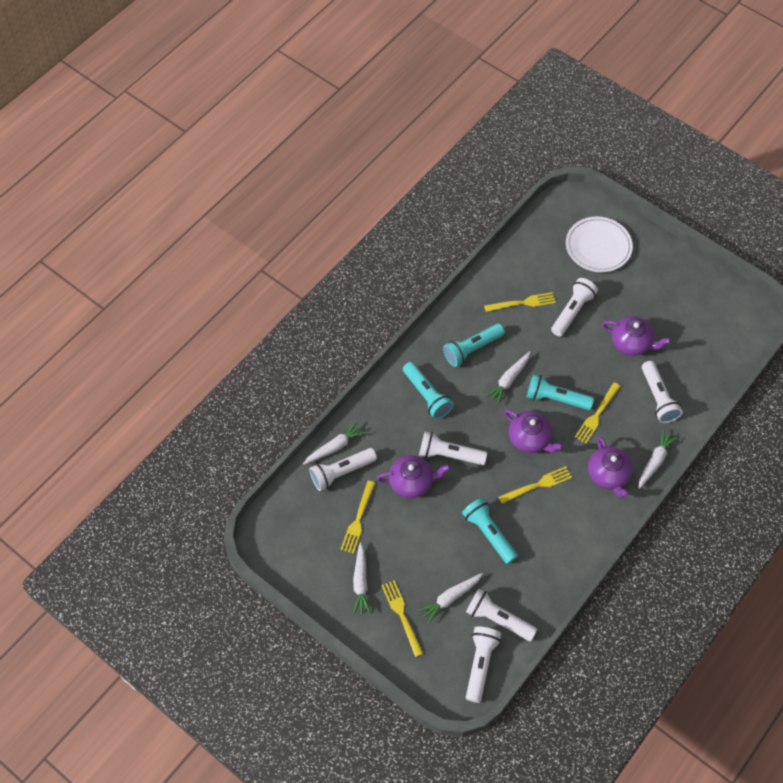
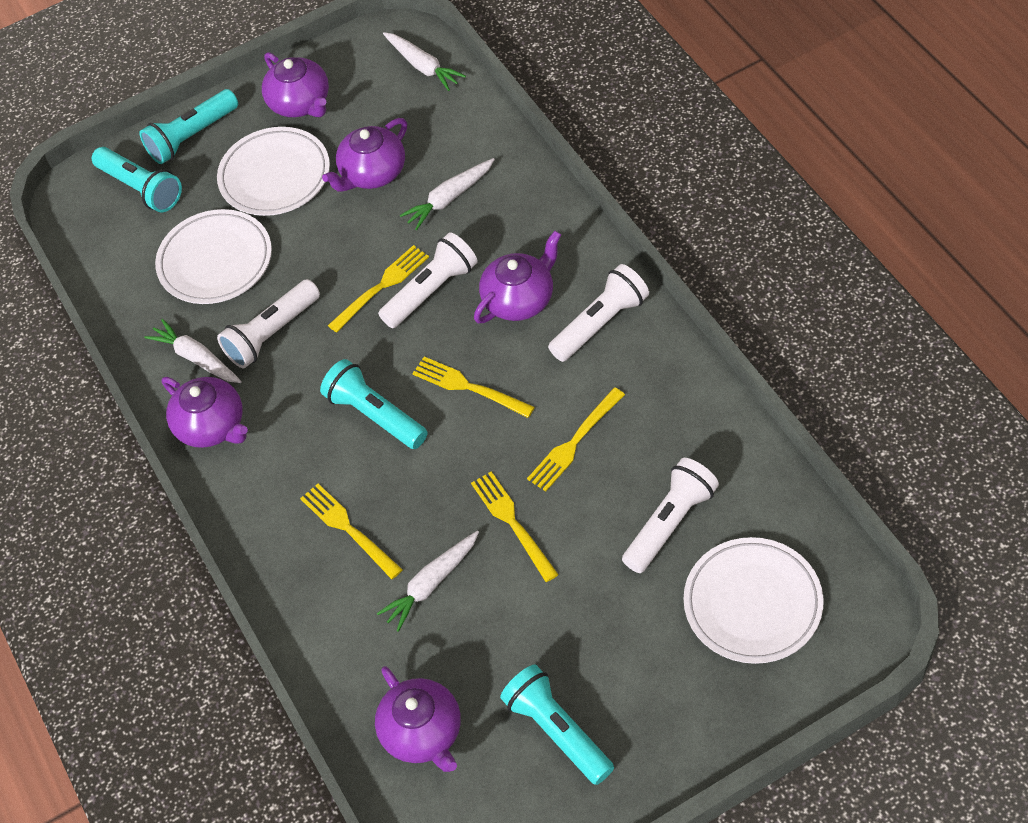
purple teapot: 4 -> 5
white carrot: 5 -> 4
white flashlight: 6 -> 4
white plate: 1 -> 3

